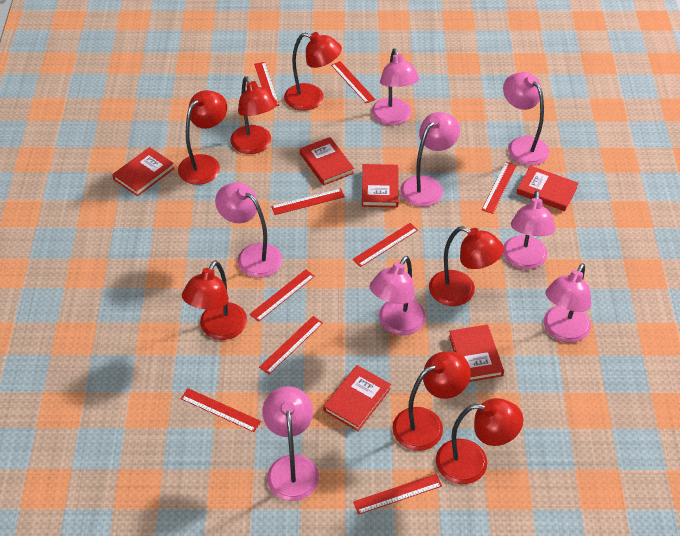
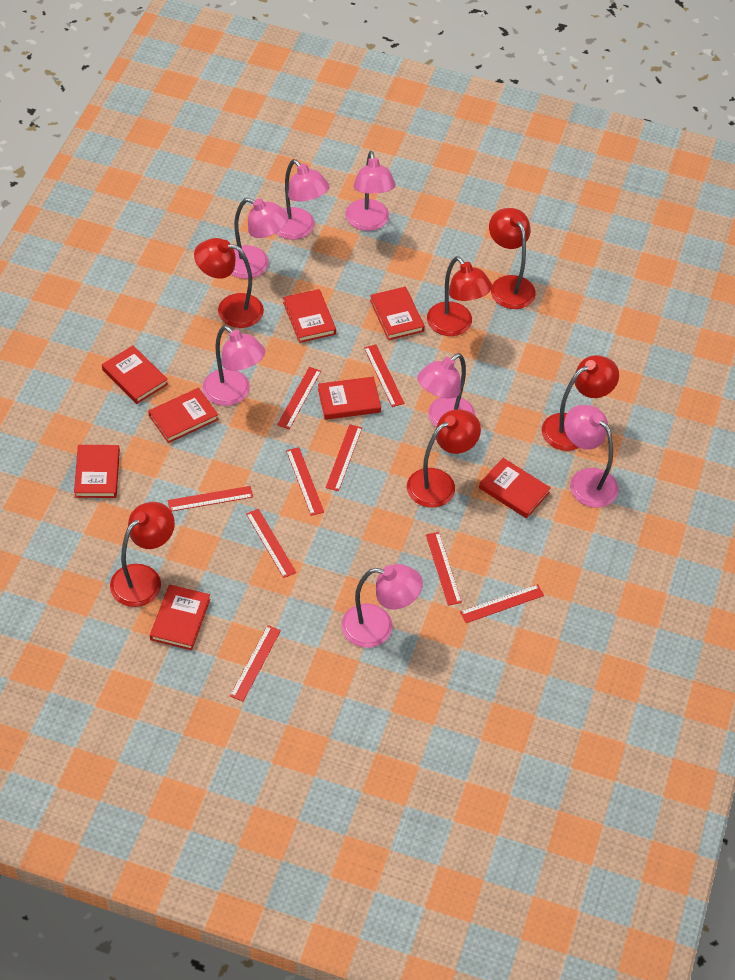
pink lamp: 8 -> 7
red book: 6 -> 8
red lamp: 7 -> 6

